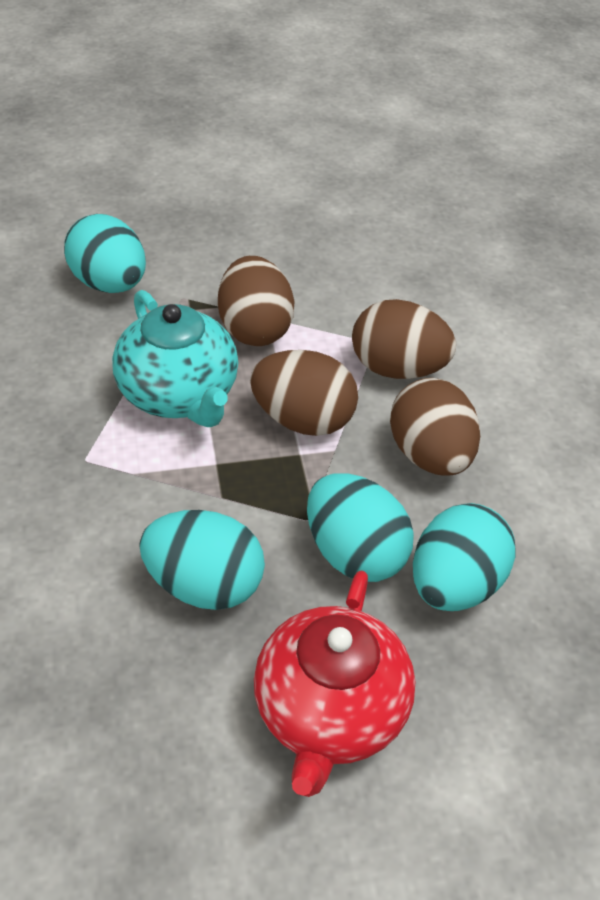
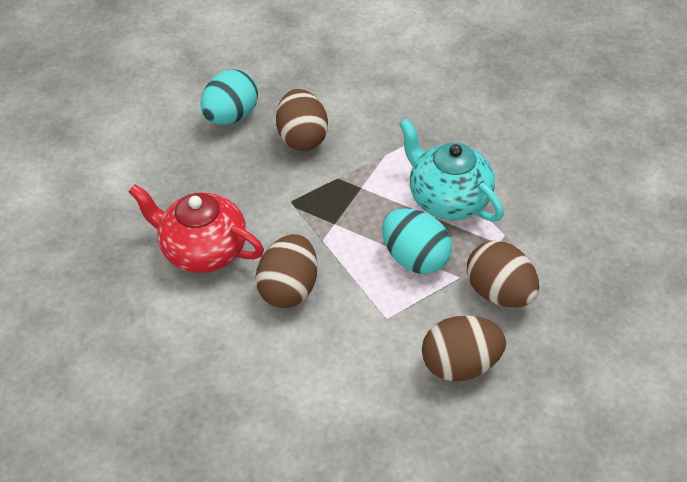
turquoise egg: 4 -> 2

